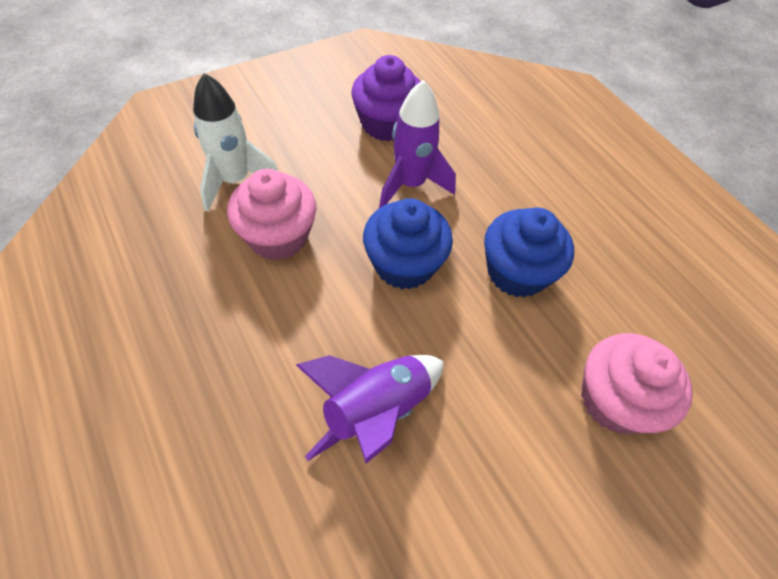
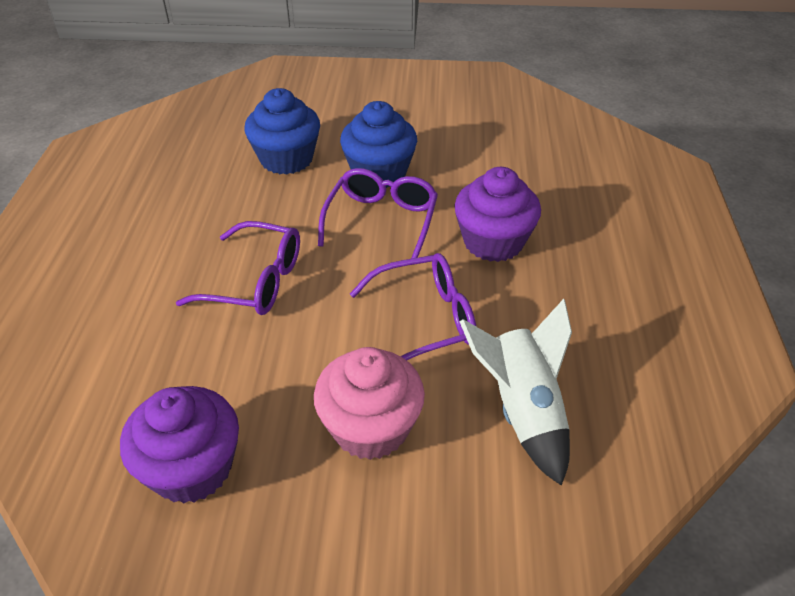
pink cupcake: 2 -> 1
purple cupcake: 1 -> 2
purple glasses: 0 -> 3
purple rocket: 2 -> 0

